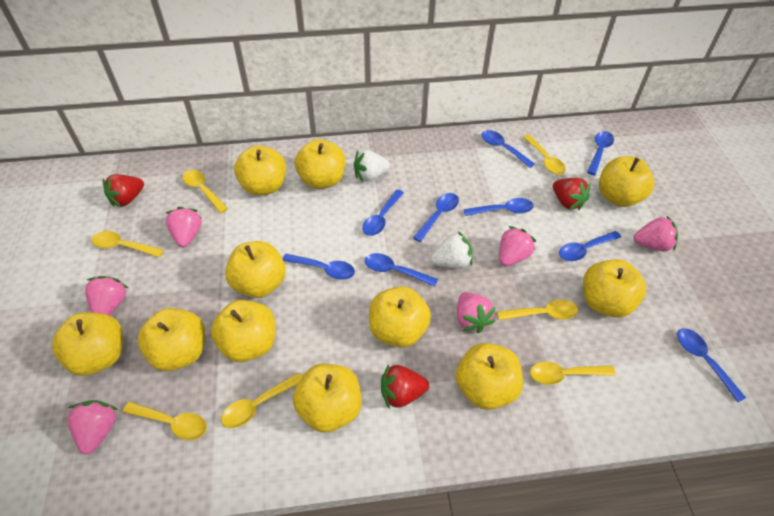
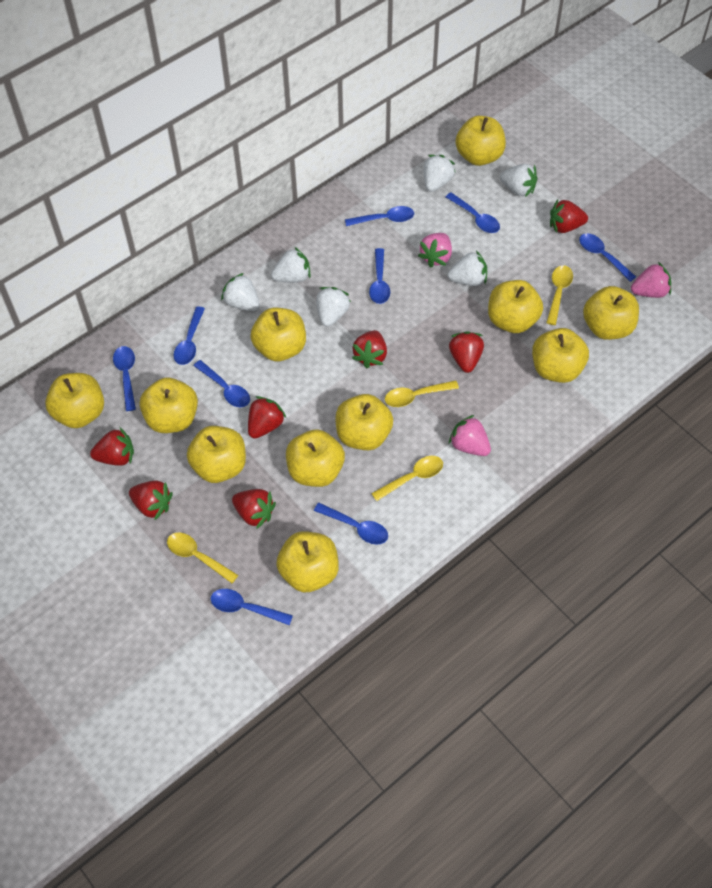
pink strawberry: 6 -> 3
red strawberry: 3 -> 7
white strawberry: 2 -> 6
yellow spoon: 7 -> 4

